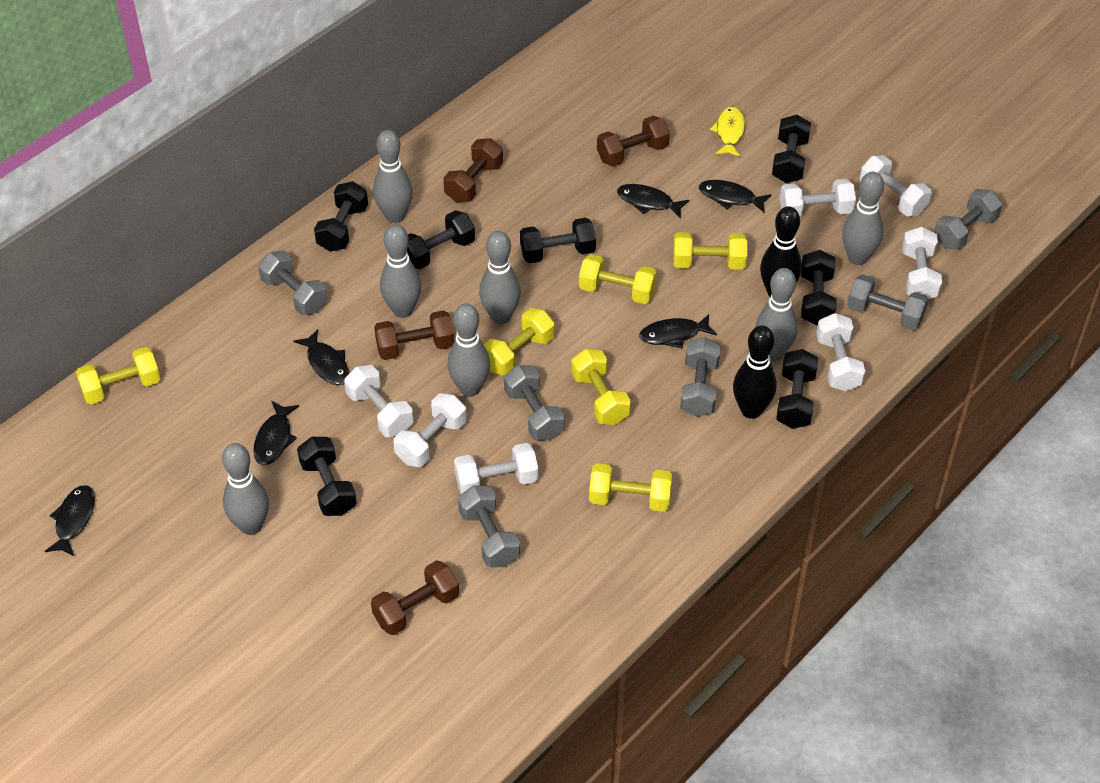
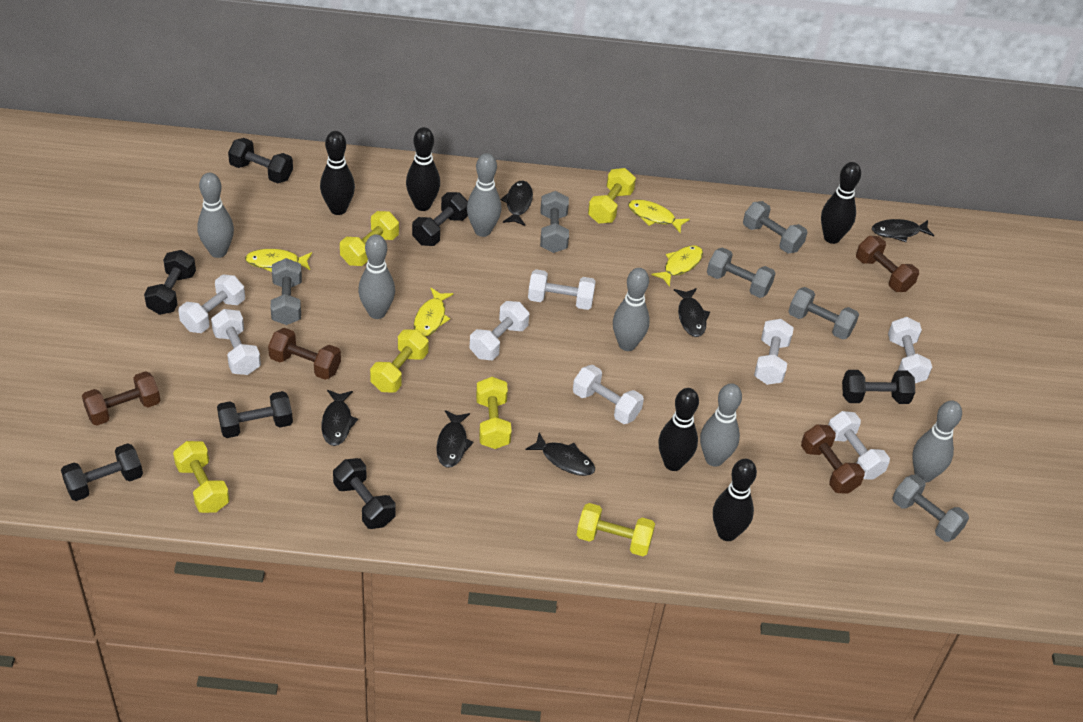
black bowling pin: 2 -> 5
grey bowling pin: 7 -> 6
white dumbbell: 7 -> 8
yellow fish: 1 -> 4

